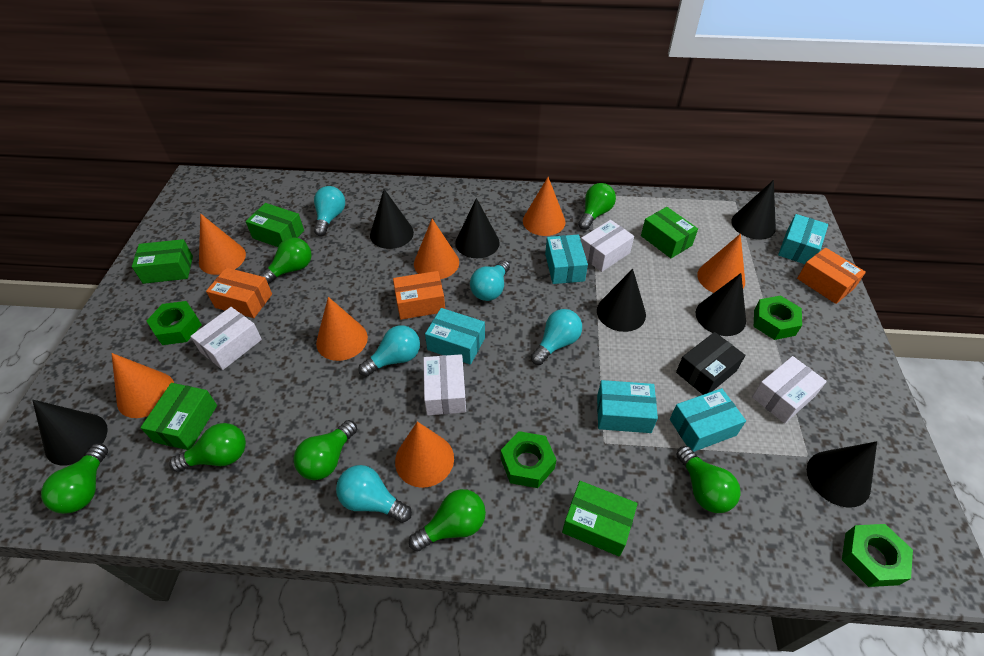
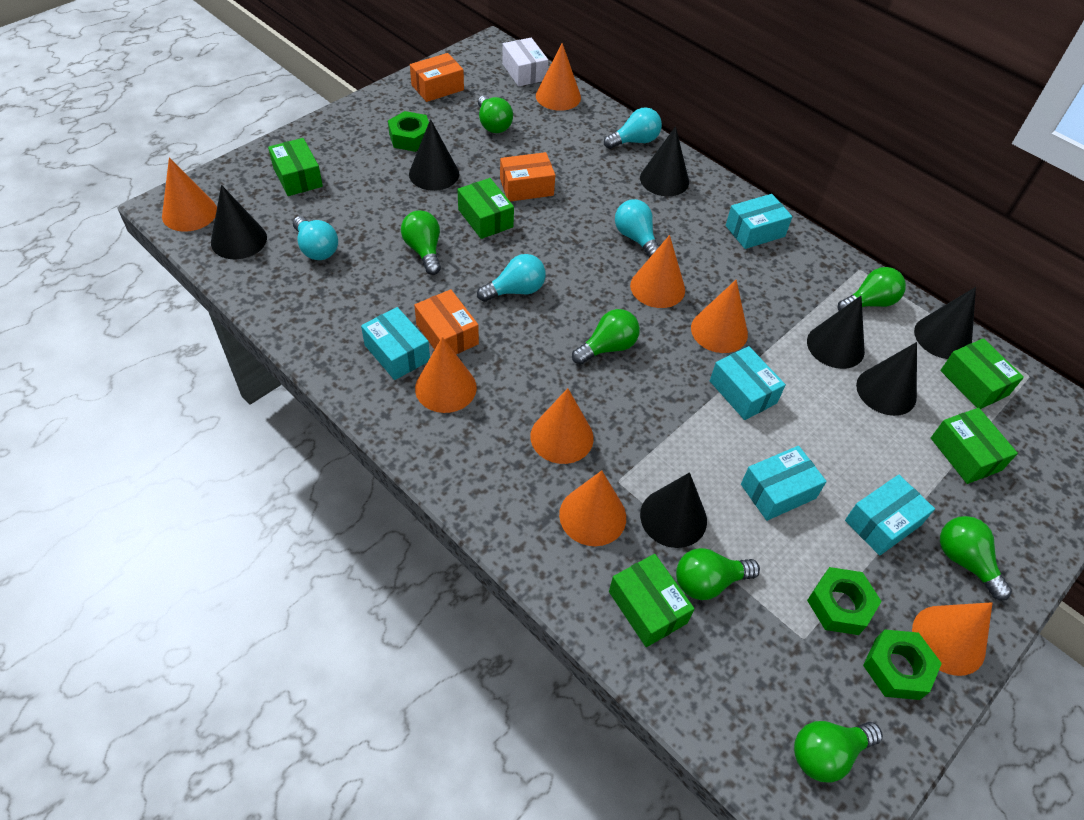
black box: 1 -> 0
green nut: 4 -> 3
orange cone: 7 -> 8
turquoise light bulb: 5 -> 4
white box: 4 -> 1

